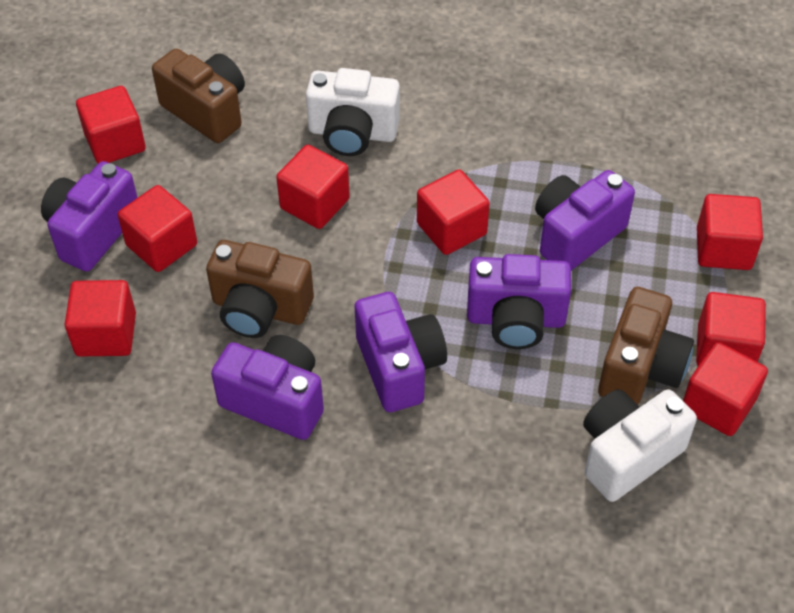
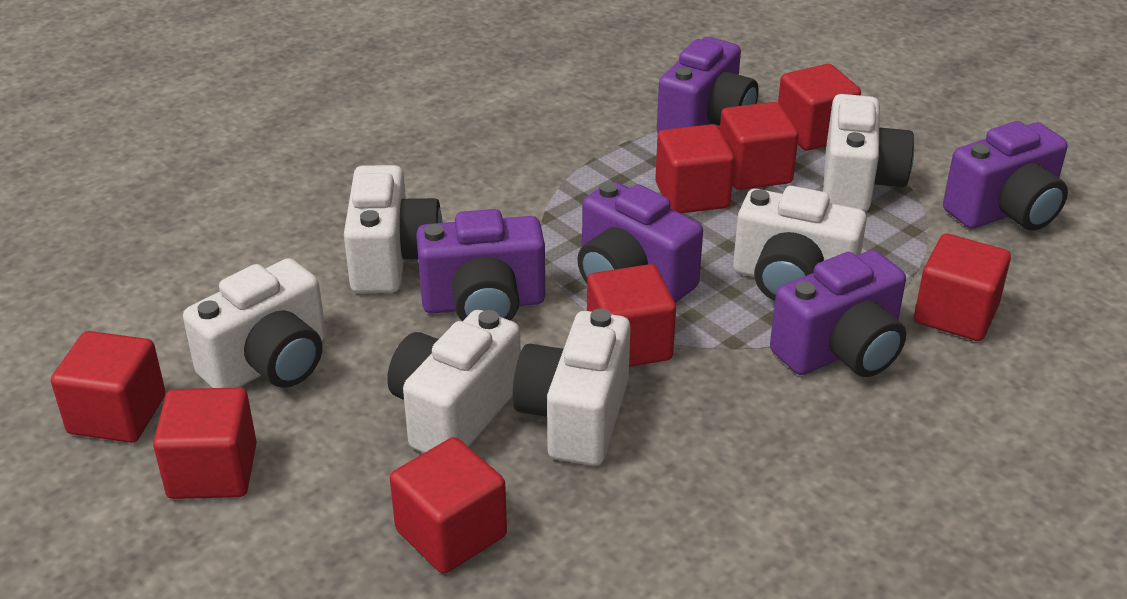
brown camera: 3 -> 0
white camera: 2 -> 6

